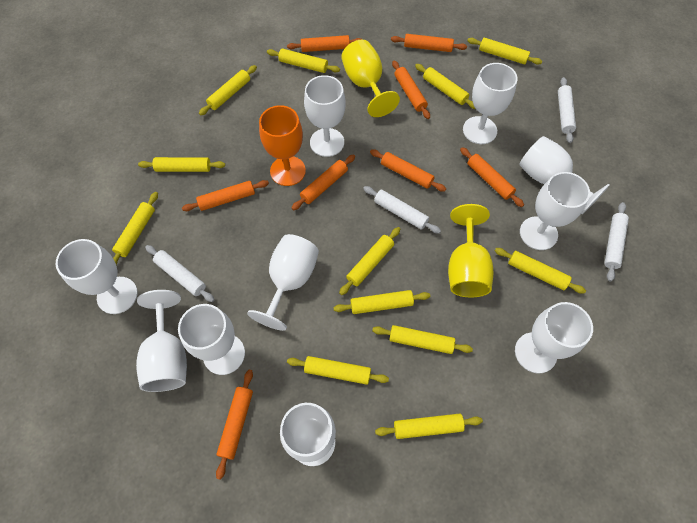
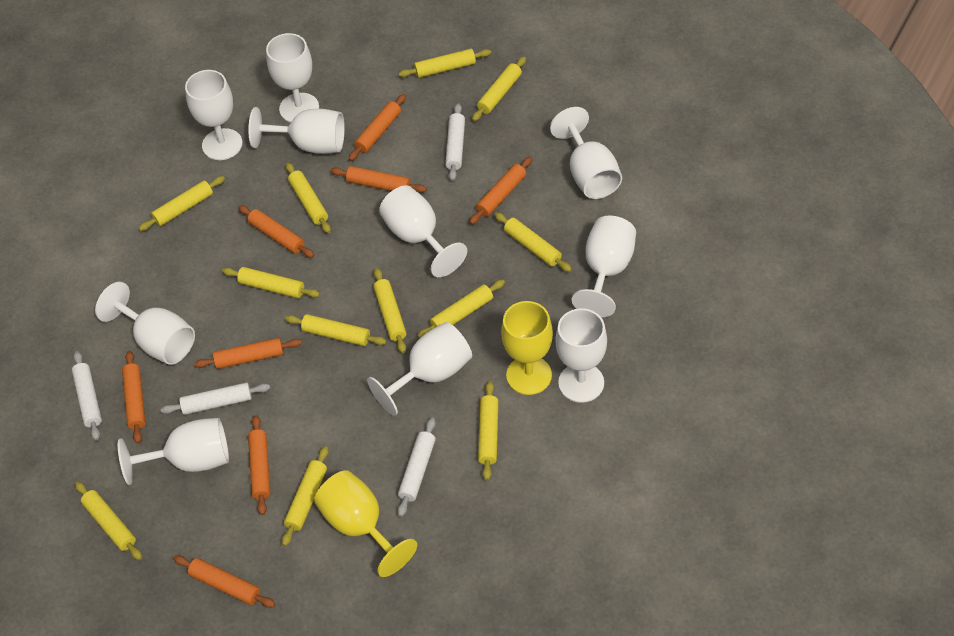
orange goblet: 1 -> 0

